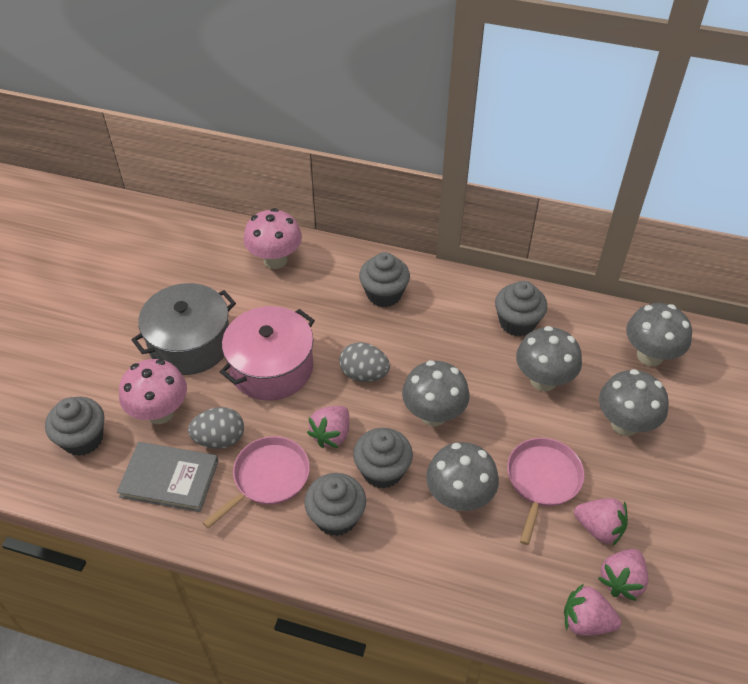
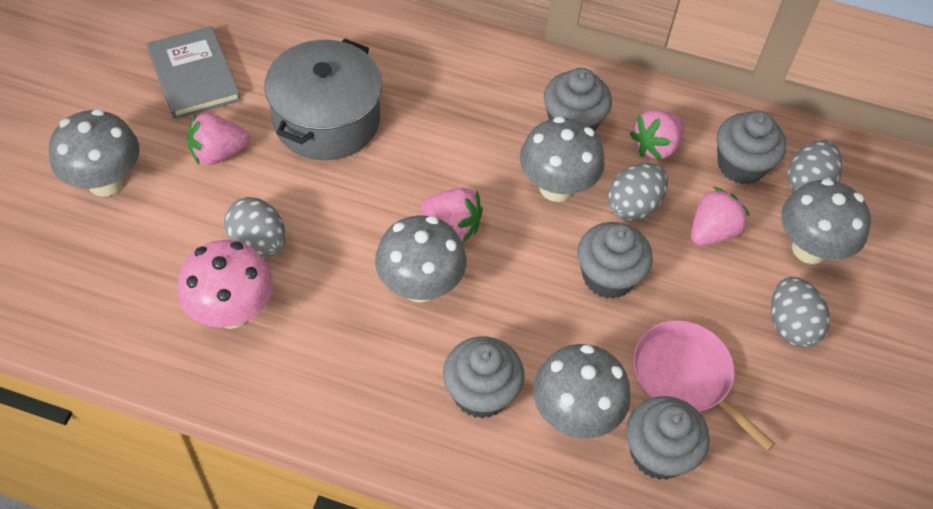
grey egg: 2 -> 4
pink mushroom: 2 -> 1
pink pan: 2 -> 1
pink pot: 1 -> 0

